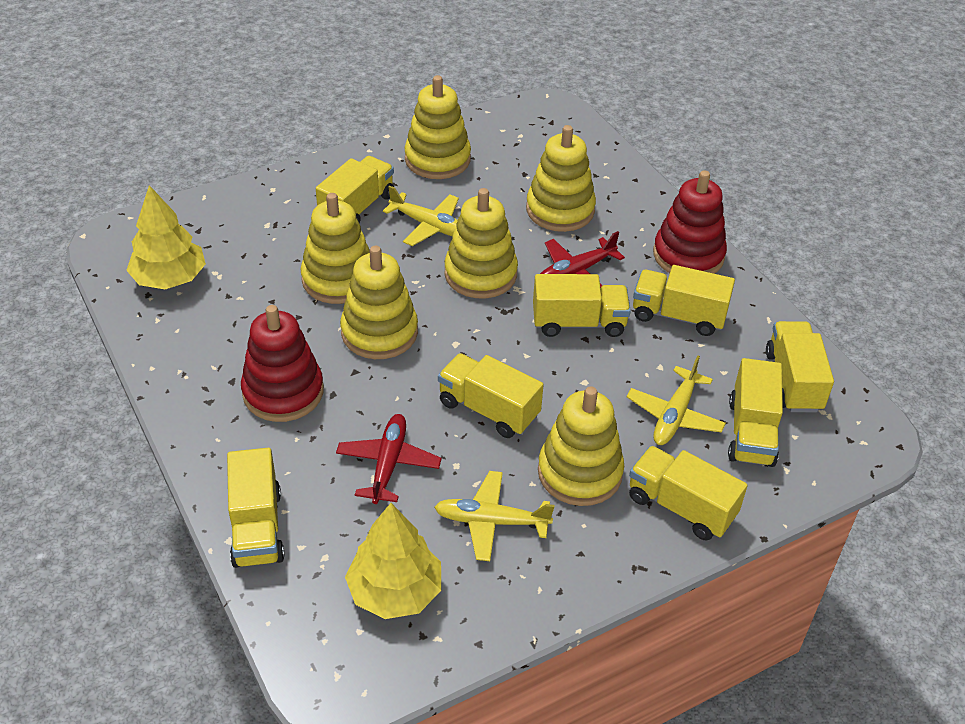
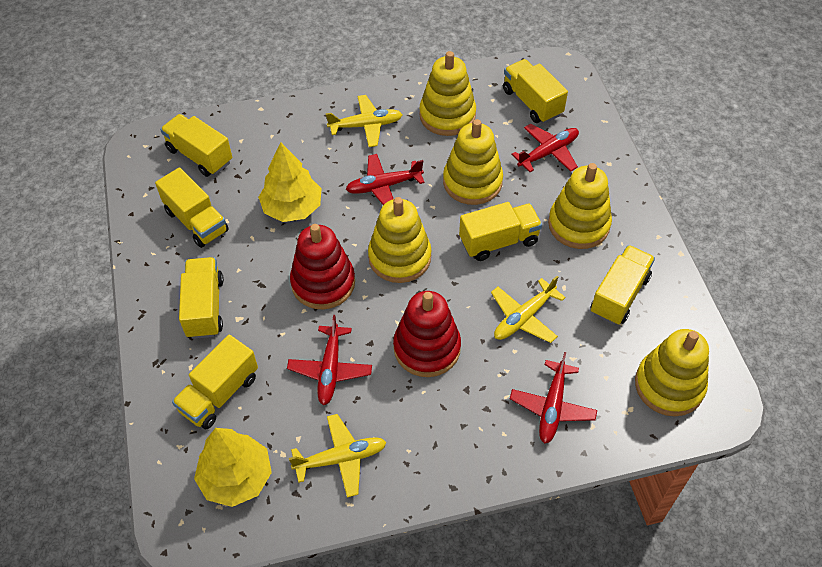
red plane: 2 -> 4
yellow stacking toy: 6 -> 5
yellow truck: 8 -> 7

